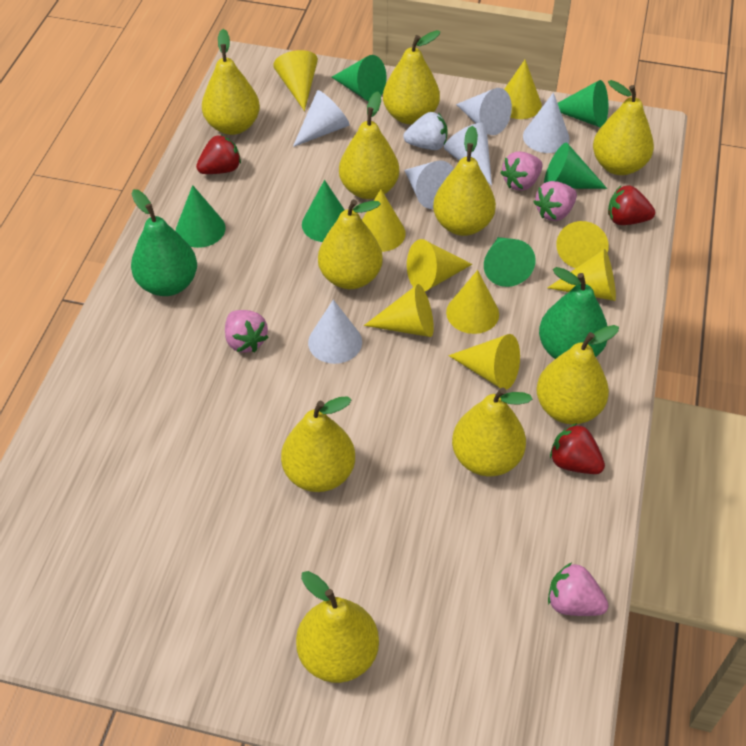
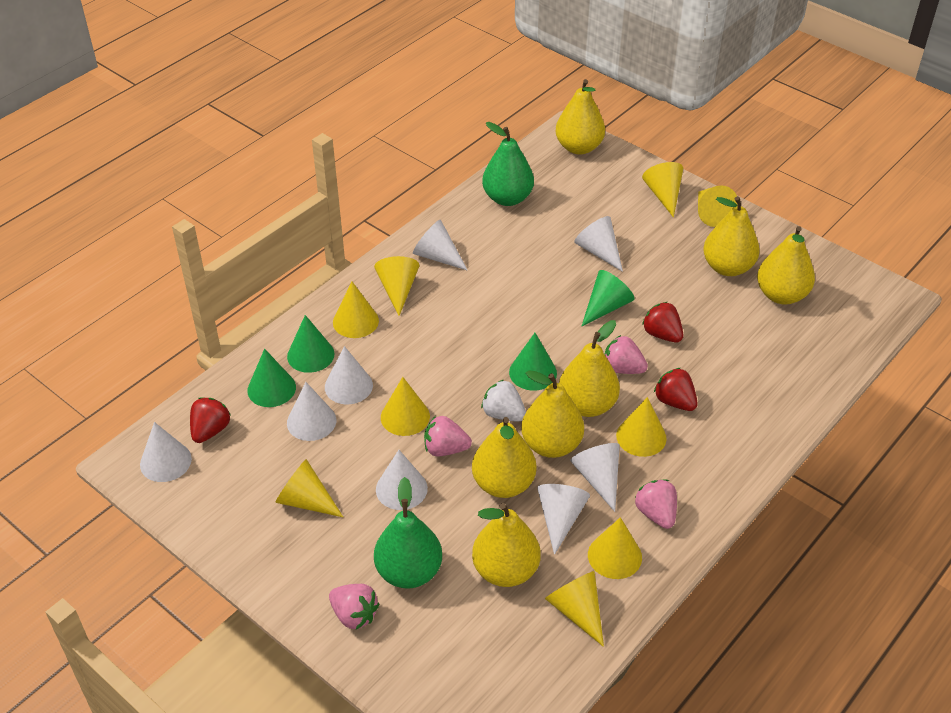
green cone: 6 -> 4
white cone: 6 -> 8
yellow pear: 10 -> 7

